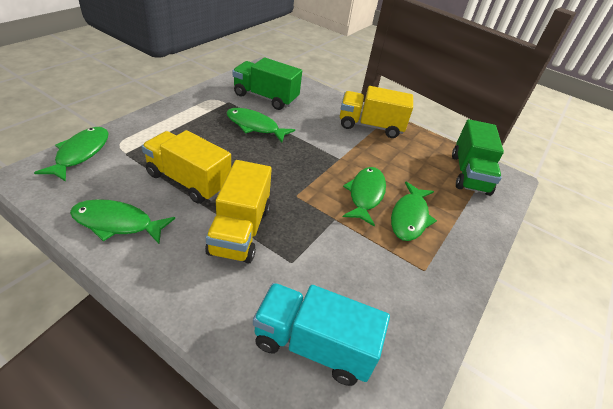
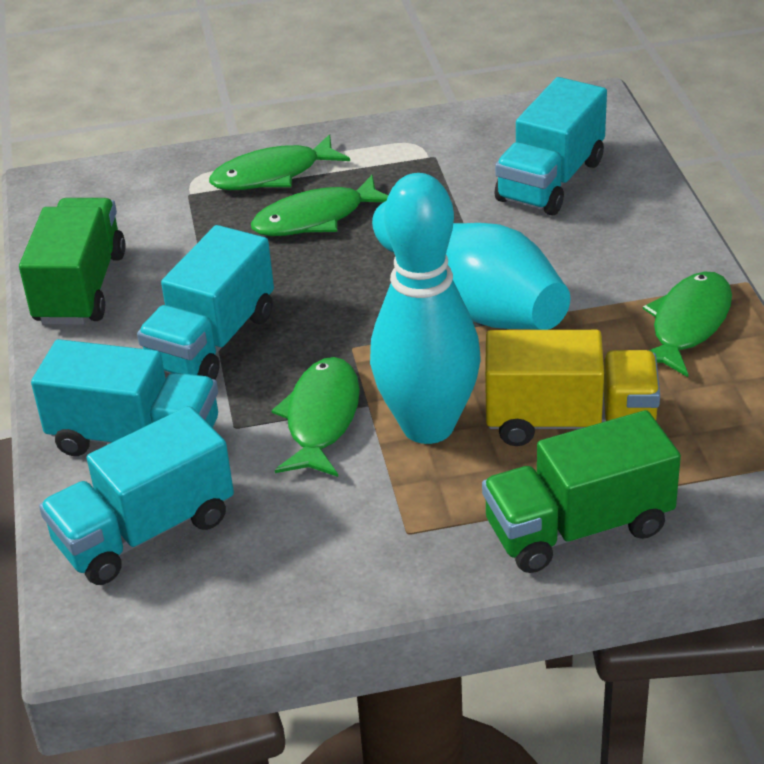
green fish: 5 -> 4
turquoise bowling pin: 0 -> 2
turquoise truck: 1 -> 4
yellow truck: 3 -> 1

